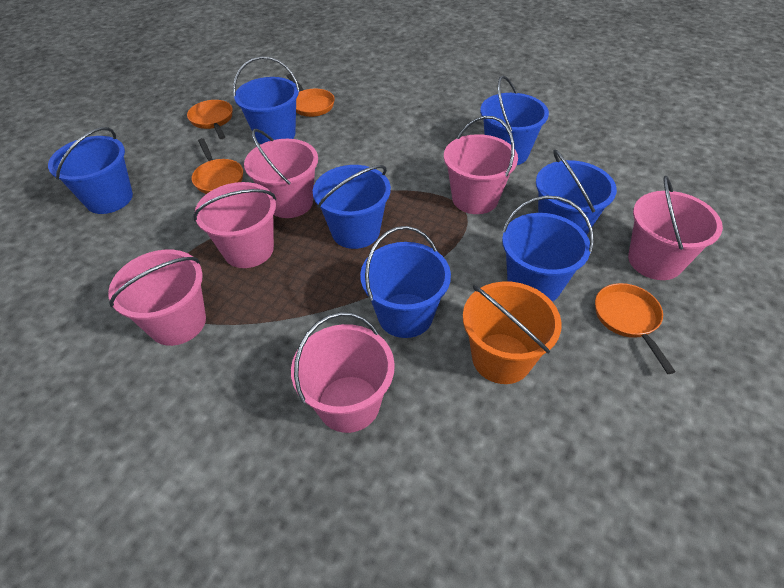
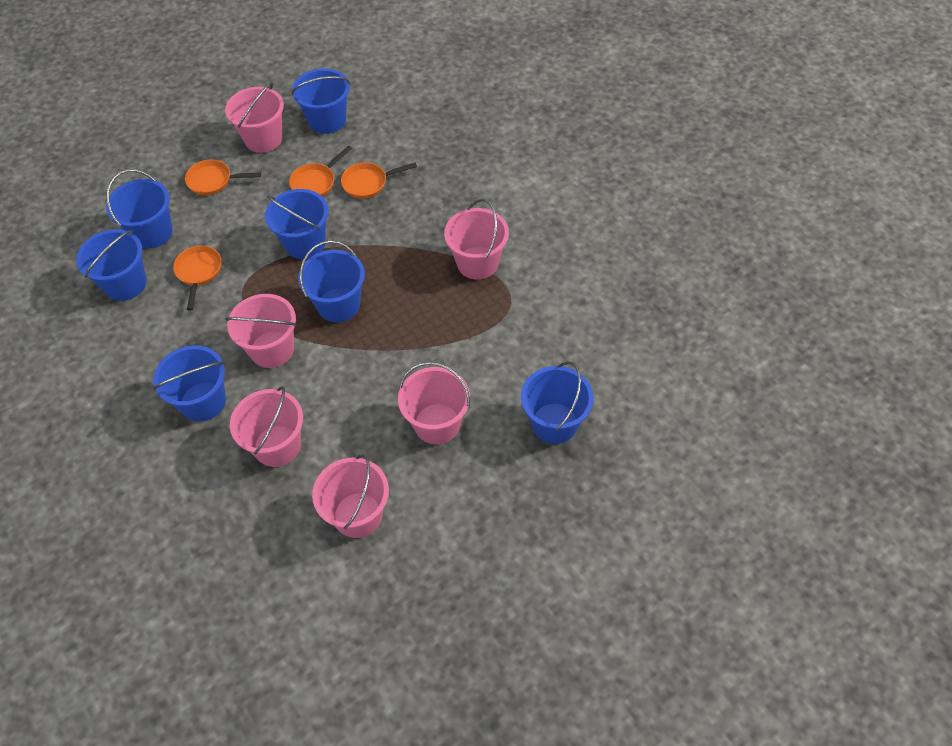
orange bucket: 1 -> 0

